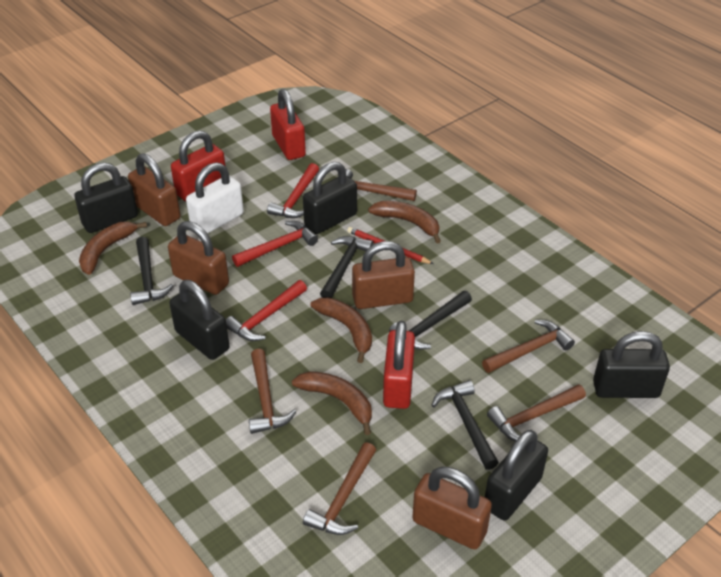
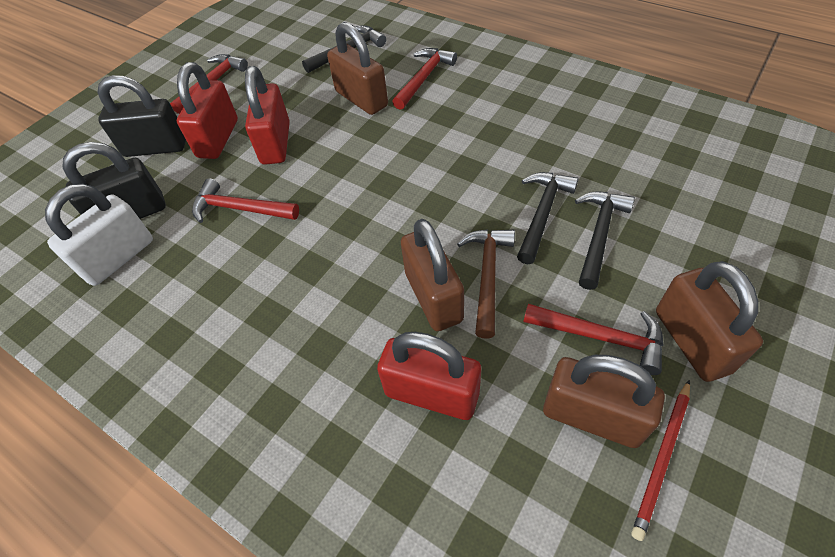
black hammer: 4 -> 3
black padlock: 5 -> 2
brown banana: 4 -> 0
brown hammer: 5 -> 1
red hammer: 3 -> 4

